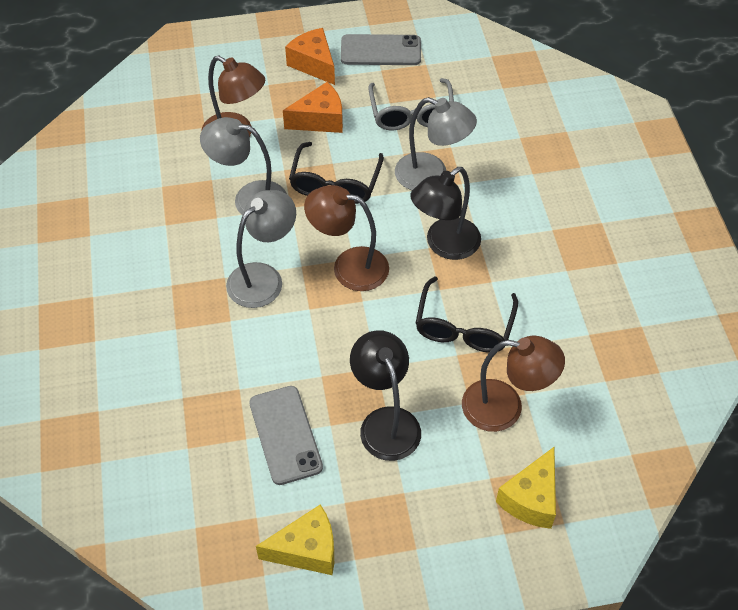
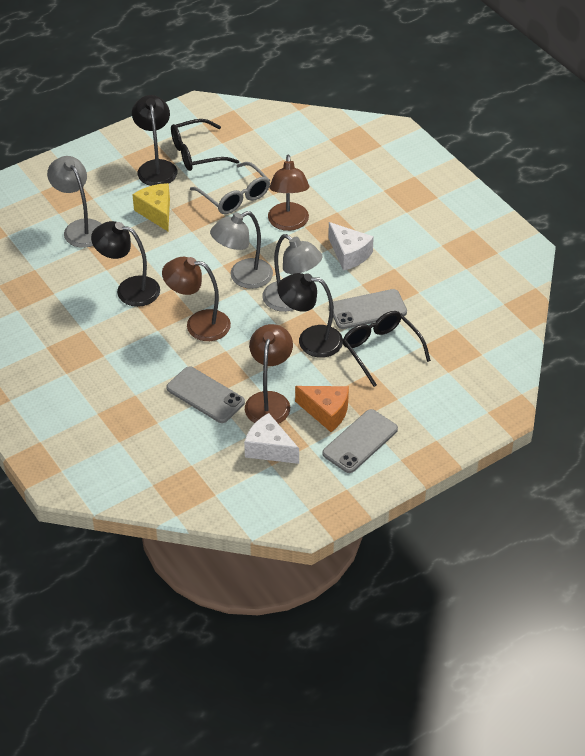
black lamp: 2 -> 3
grey phone: 2 -> 3
orange cheese: 2 -> 1
white cheese: 0 -> 2
yellow cheese: 2 -> 1

